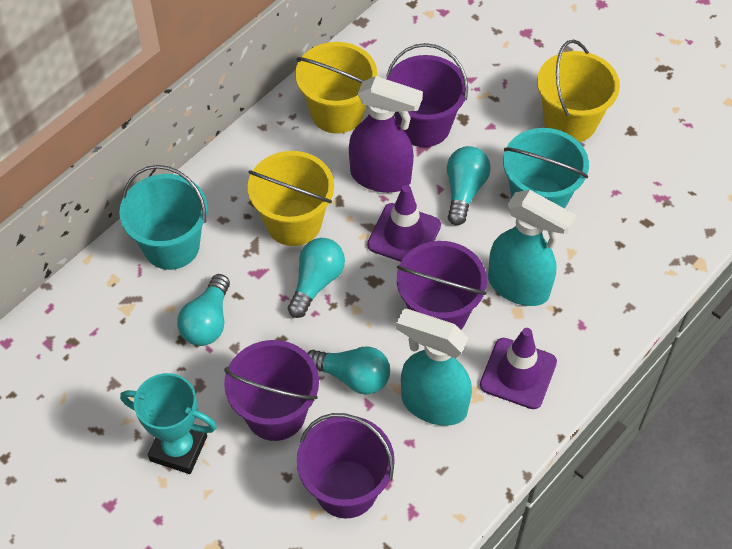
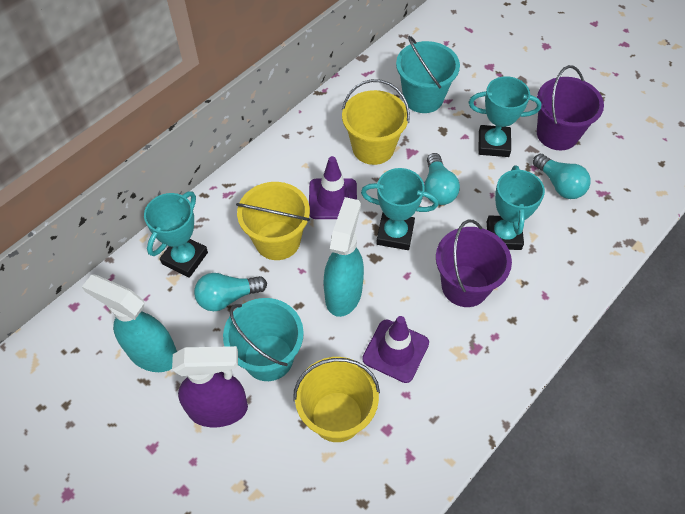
purple bucket: 4 -> 2
turquoise light bulb: 4 -> 3
turquoise trophy: 1 -> 4

